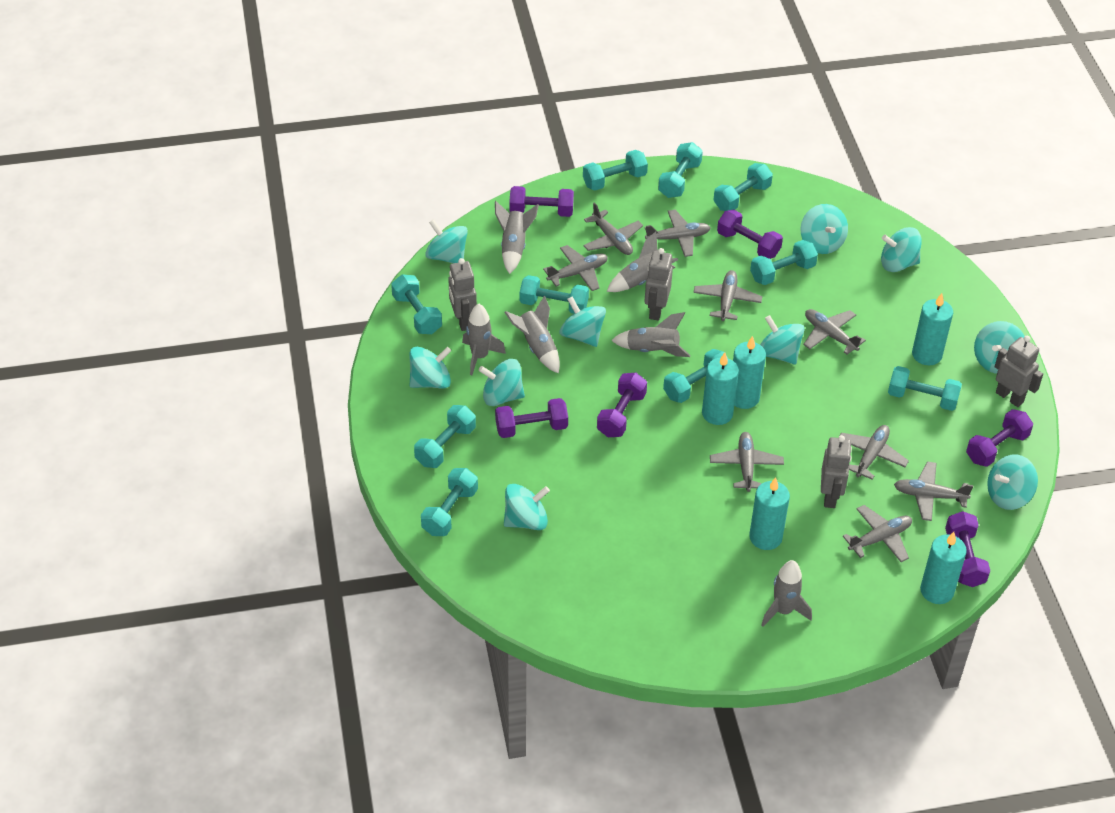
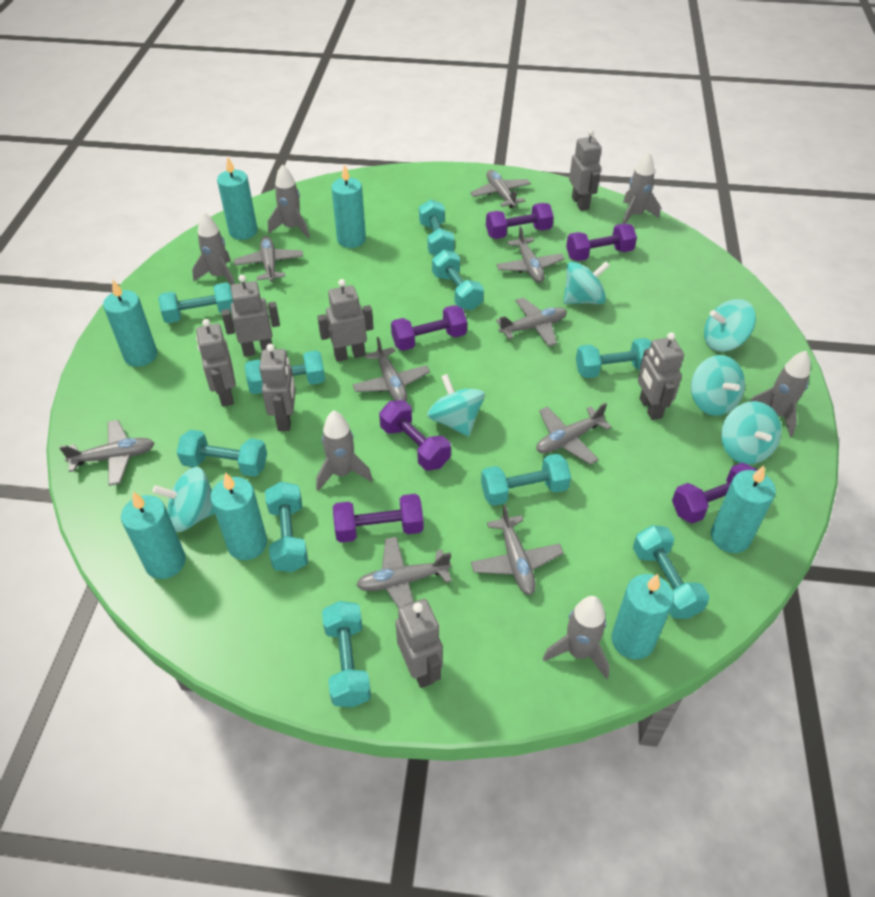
grey robot: 4 -> 7
turquoise candle: 5 -> 7
turquoise spinning top: 10 -> 6

